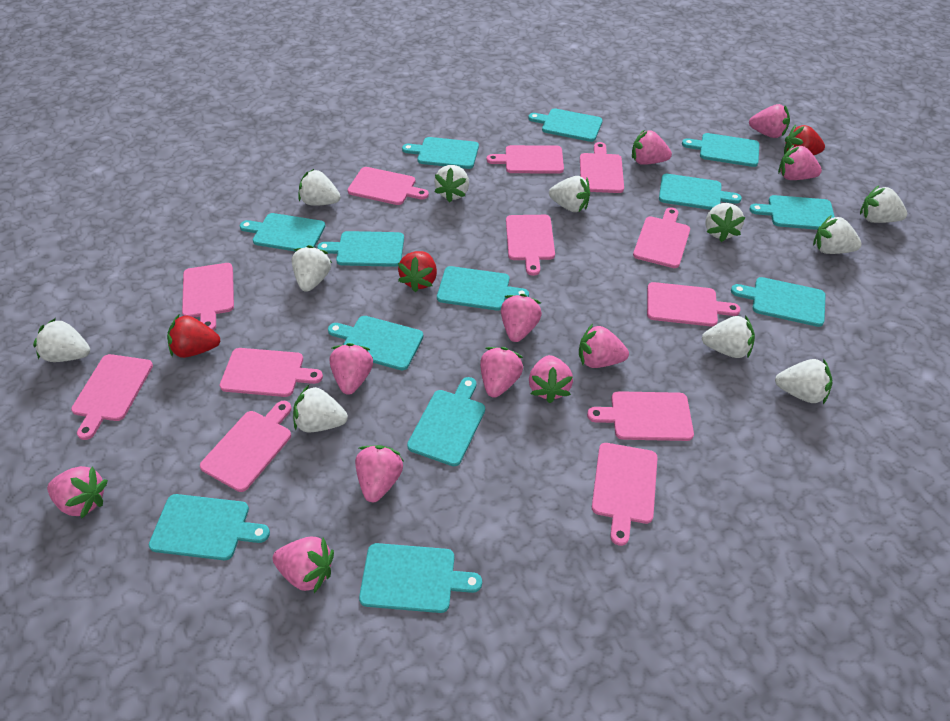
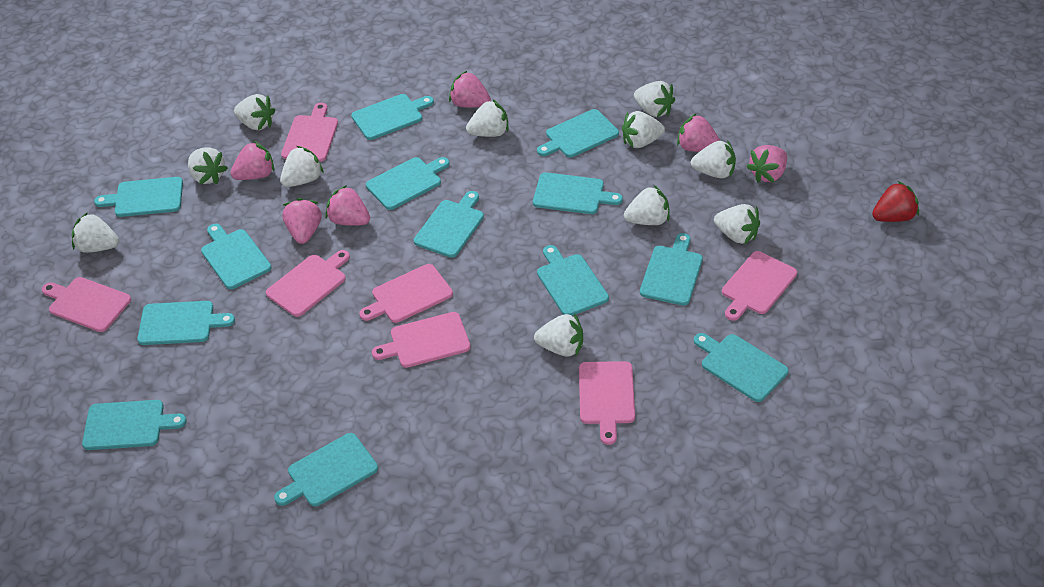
pink cutting board: 12 -> 7
pink strawberry: 11 -> 6
red strawberry: 3 -> 1

